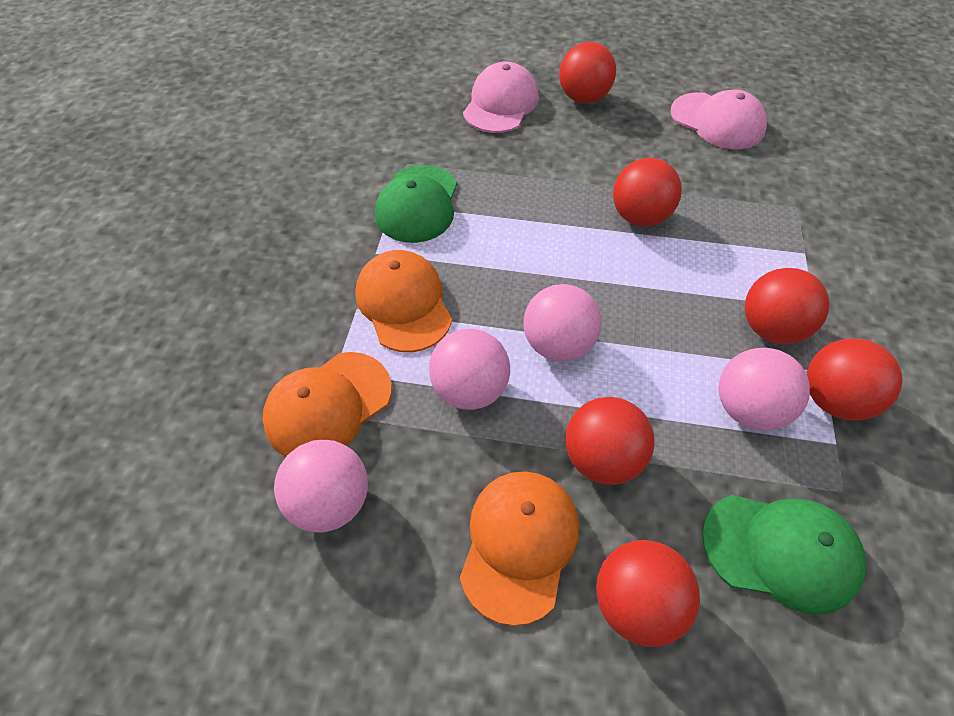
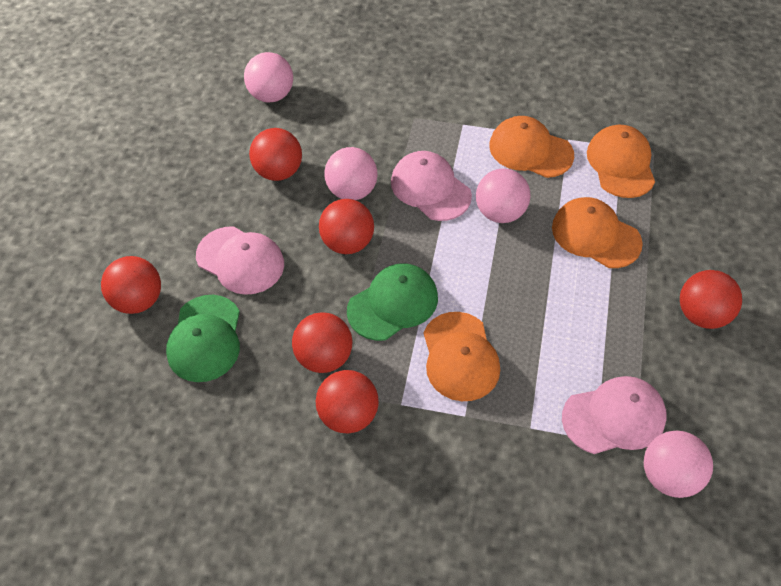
orange cap: 3 -> 4
pink cap: 2 -> 3

